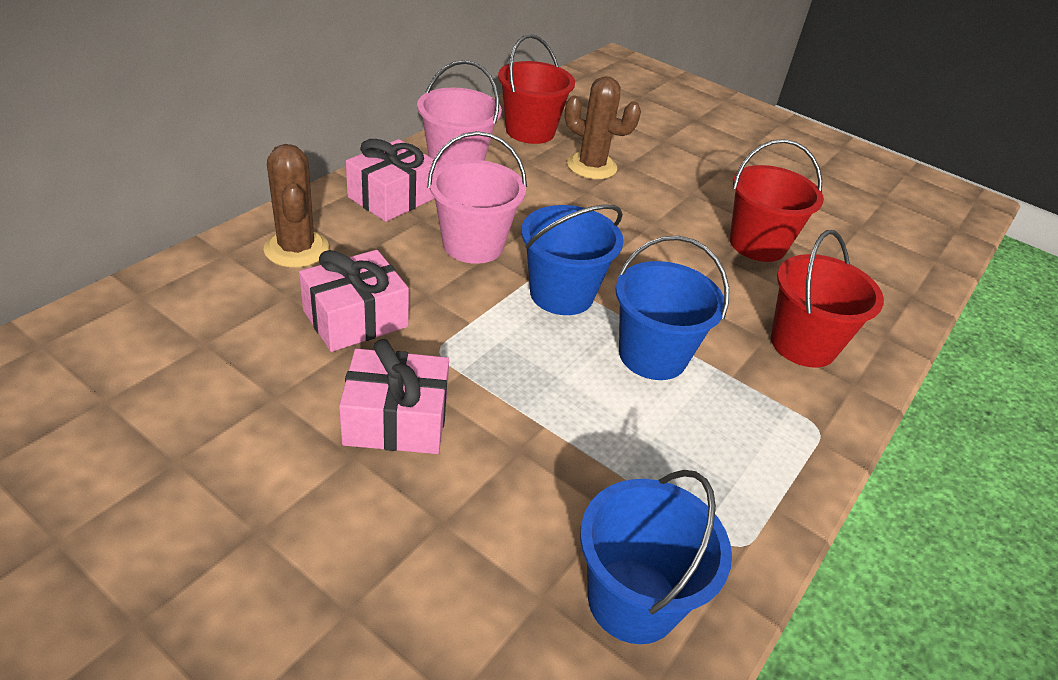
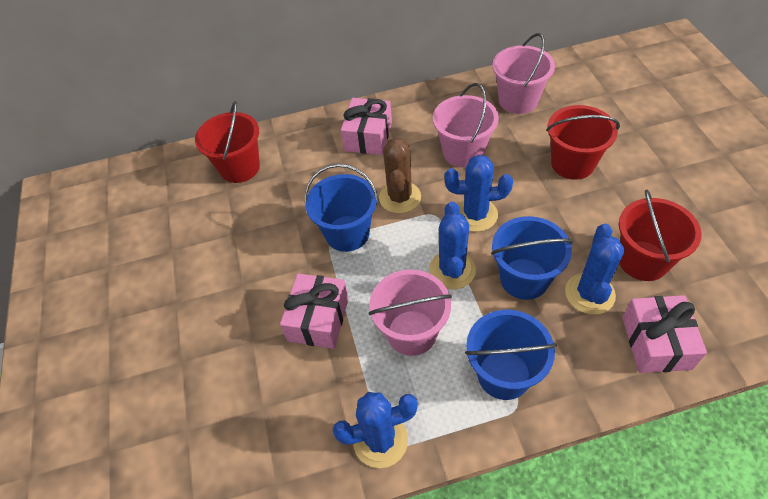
blue cactus: 0 -> 4
brown cactus: 2 -> 1
pink bucket: 2 -> 3

